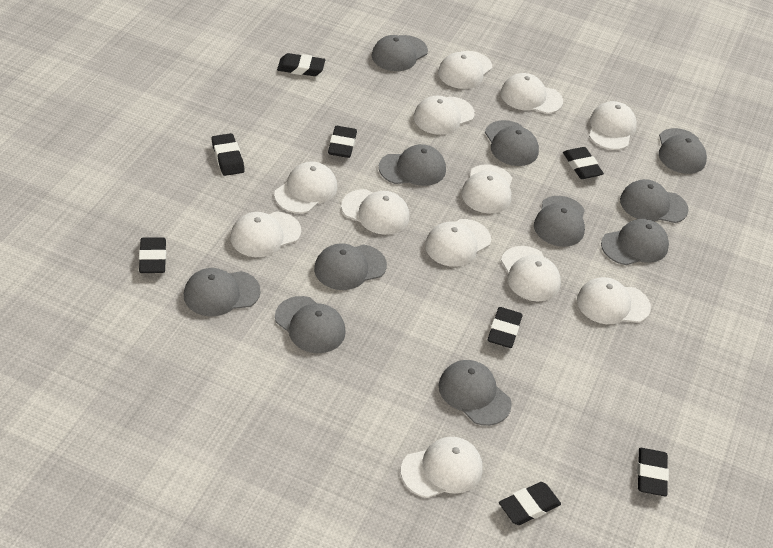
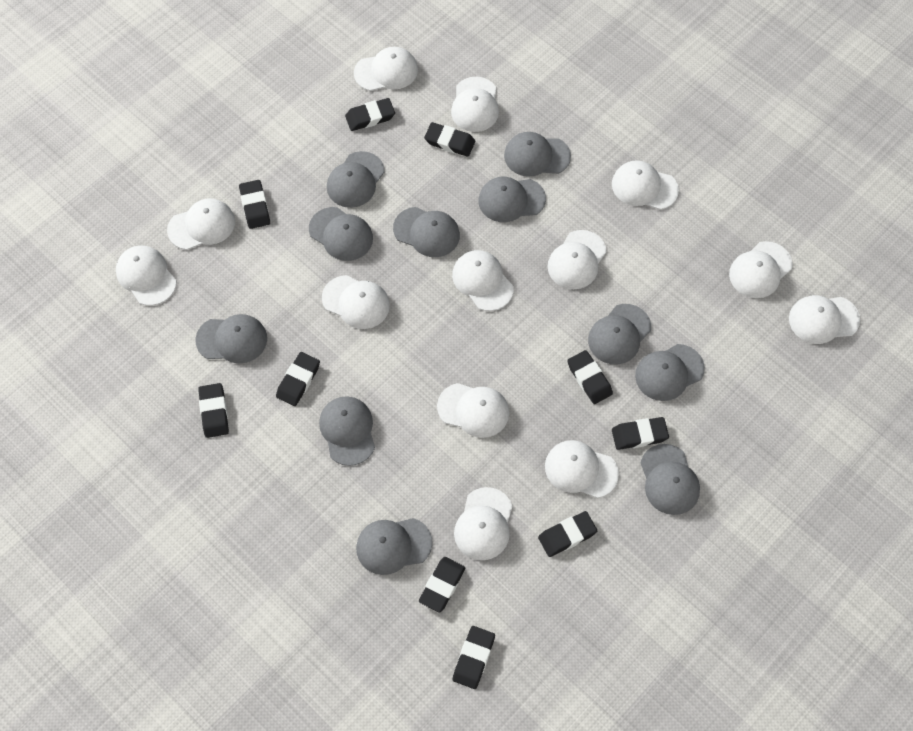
black eraser: 8 -> 10
white cap: 12 -> 13

